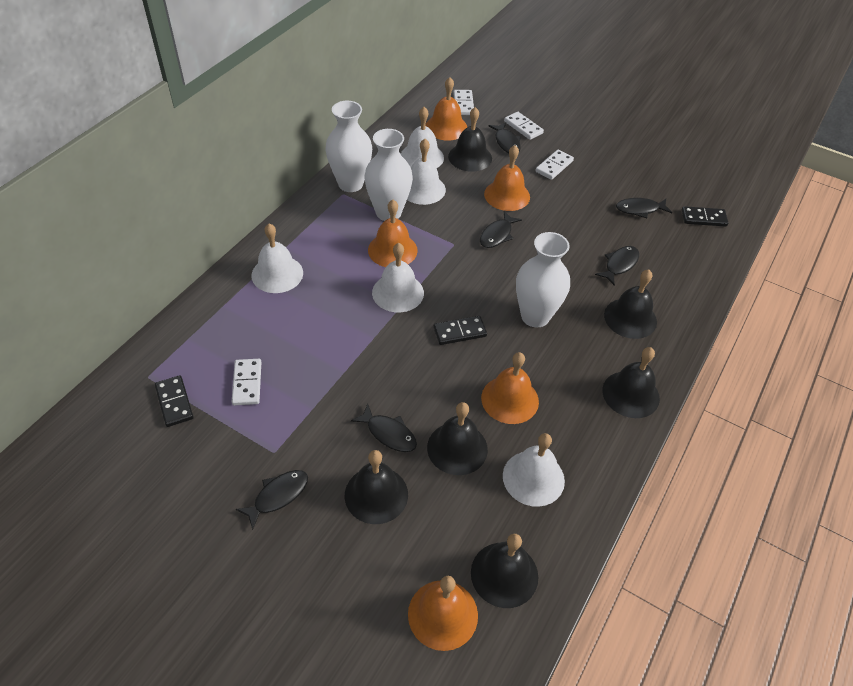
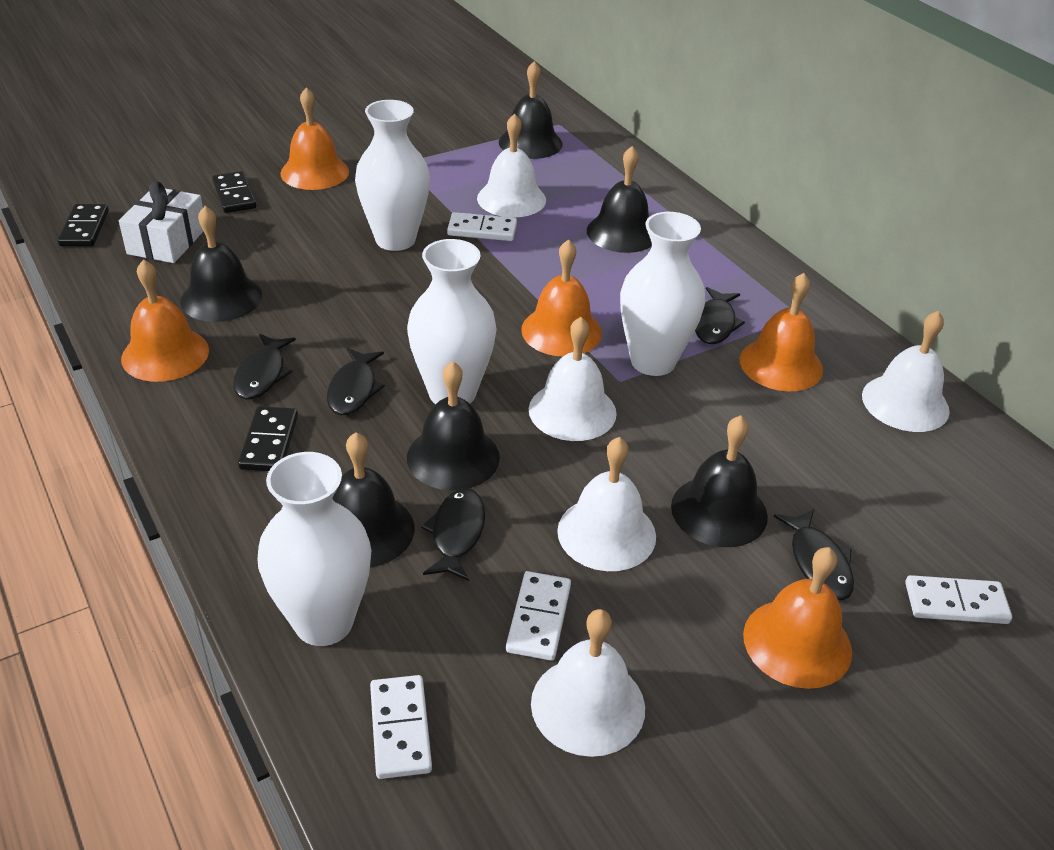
black fish: 6 -> 5
white gift: 0 -> 1
white vase: 3 -> 4

